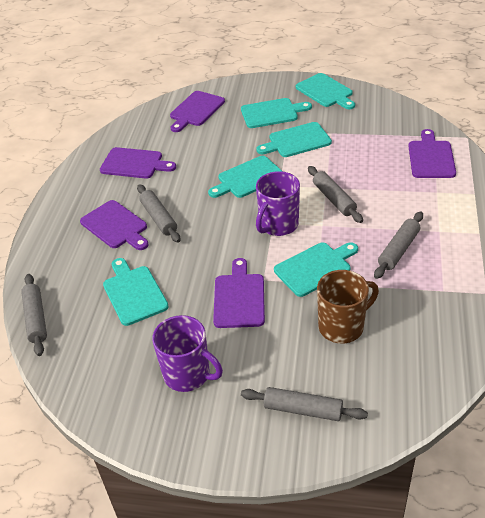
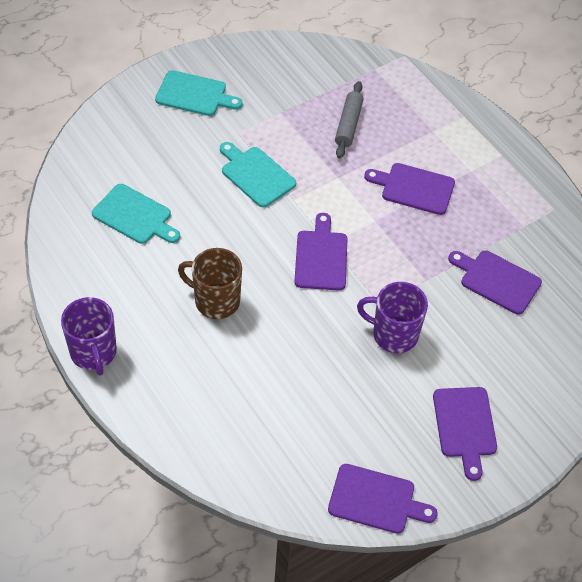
grey rolling pin: 5 -> 1
turquoise cutting board: 6 -> 3

